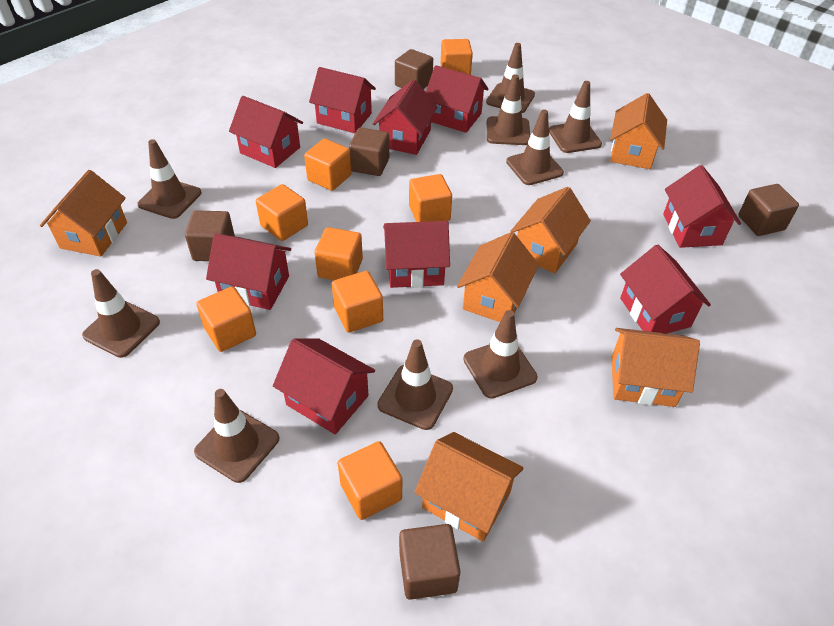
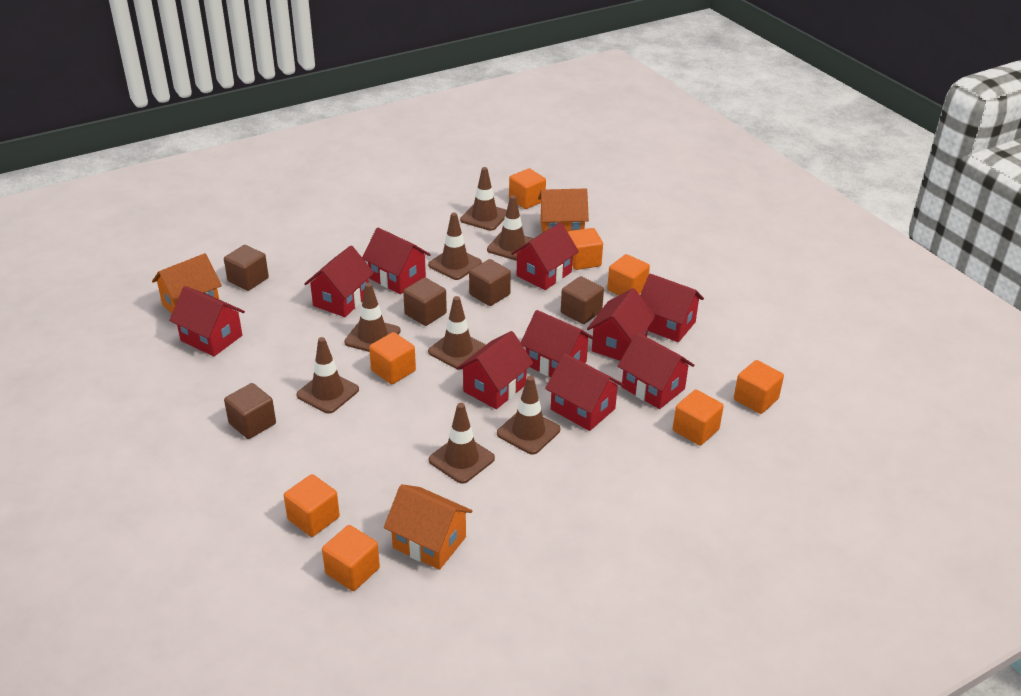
brown traffic cone: 9 -> 8
orange house: 6 -> 3
red house: 9 -> 10

